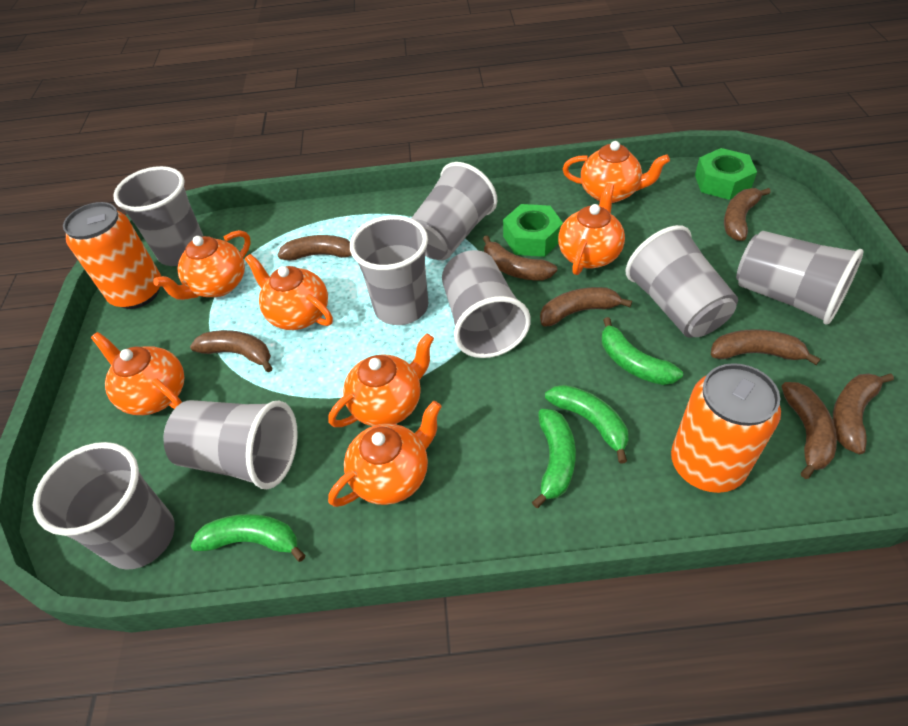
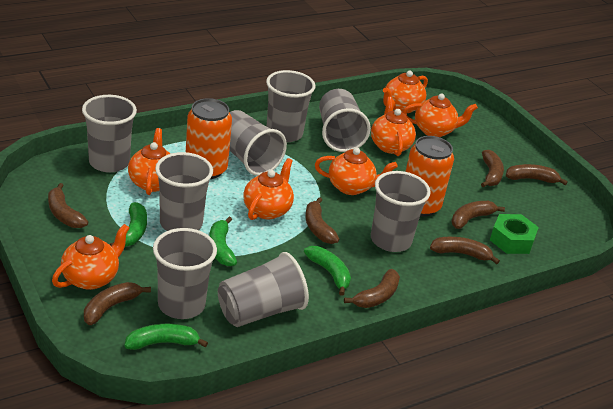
green nut: 2 -> 1

